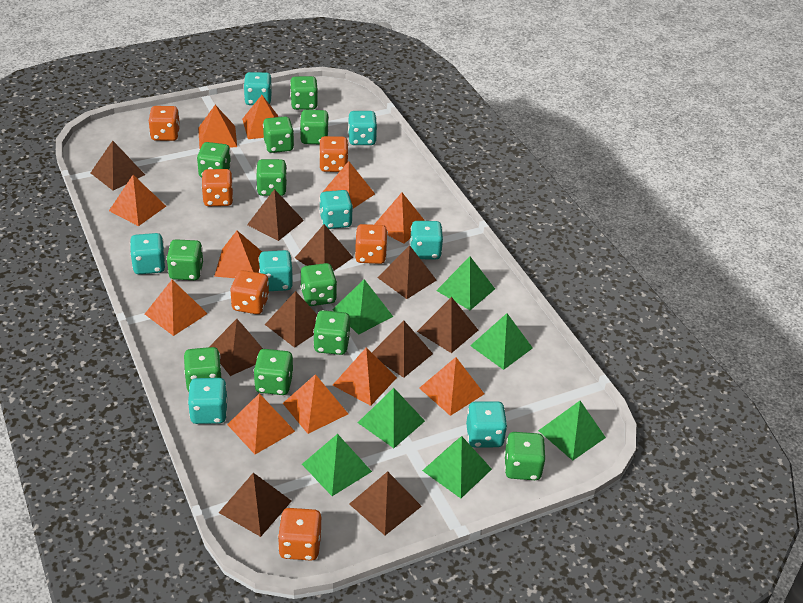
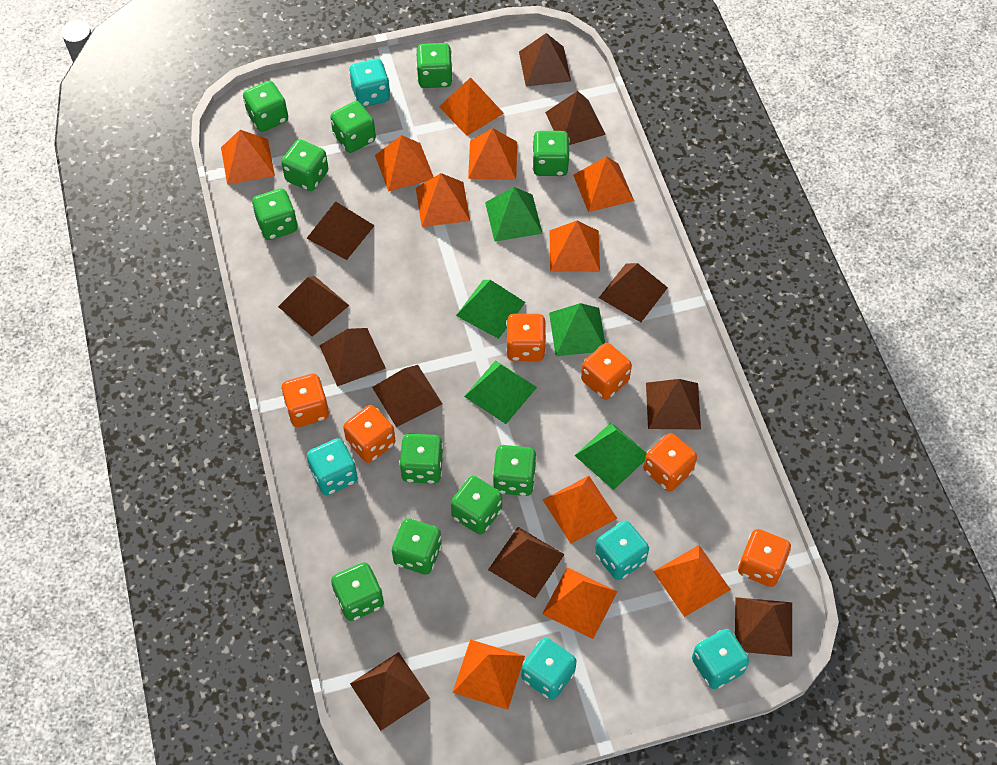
brown pyramid: 10 -> 11
green pyramid: 7 -> 5
turquoise dice: 8 -> 5

